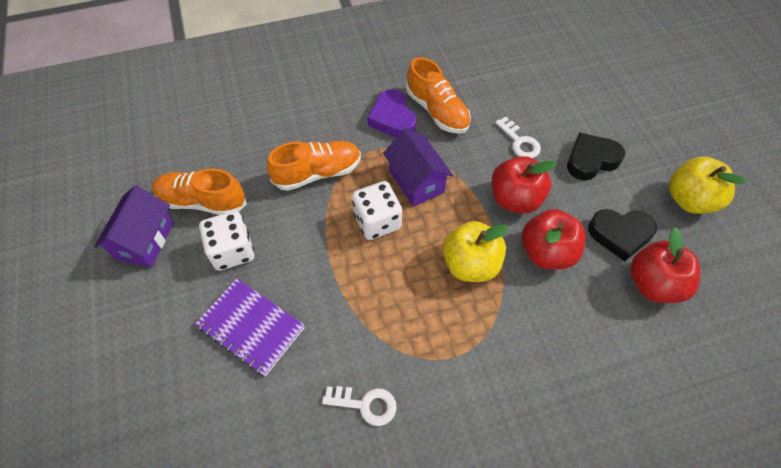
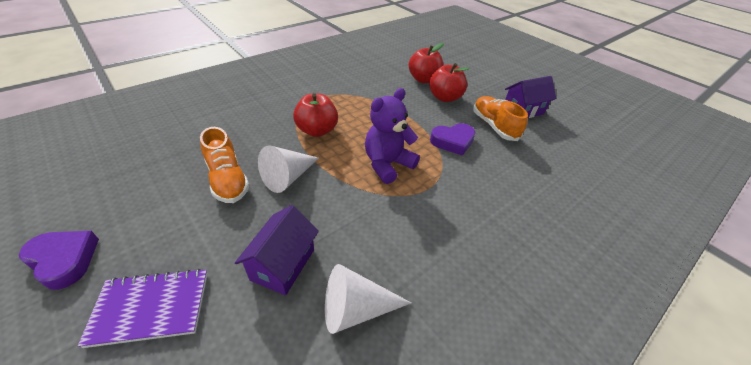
black heart: 2 -> 0
orange shoe: 3 -> 2
purple heart: 1 -> 2
purple teddy bear: 0 -> 1
white cone: 0 -> 2
white dice: 2 -> 0
white key: 2 -> 0
yellow apple: 2 -> 0

